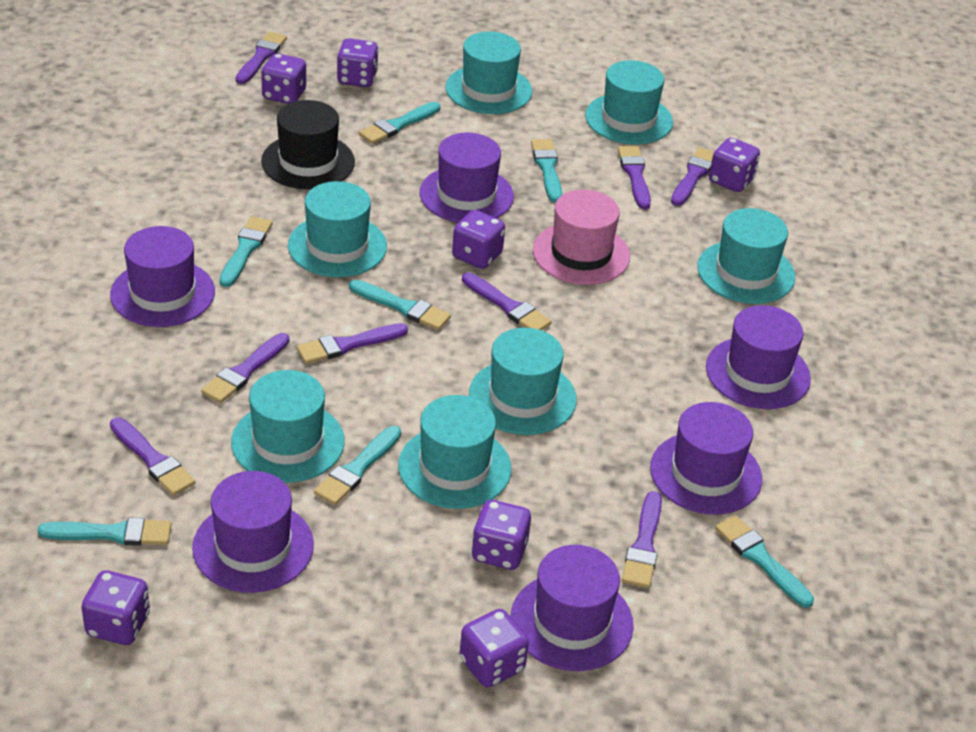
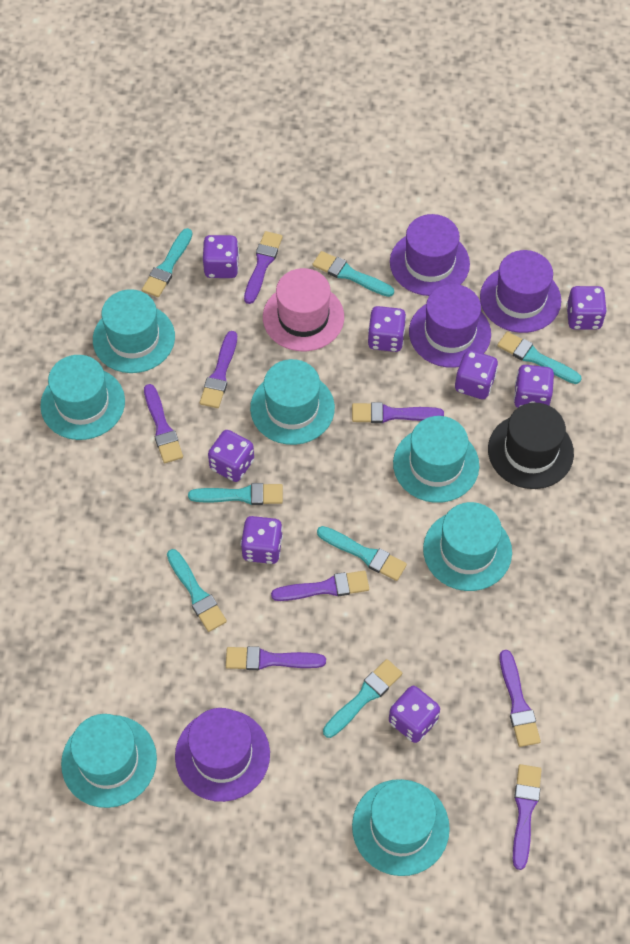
purple dice: 7 -> 8
purple hat: 6 -> 4

